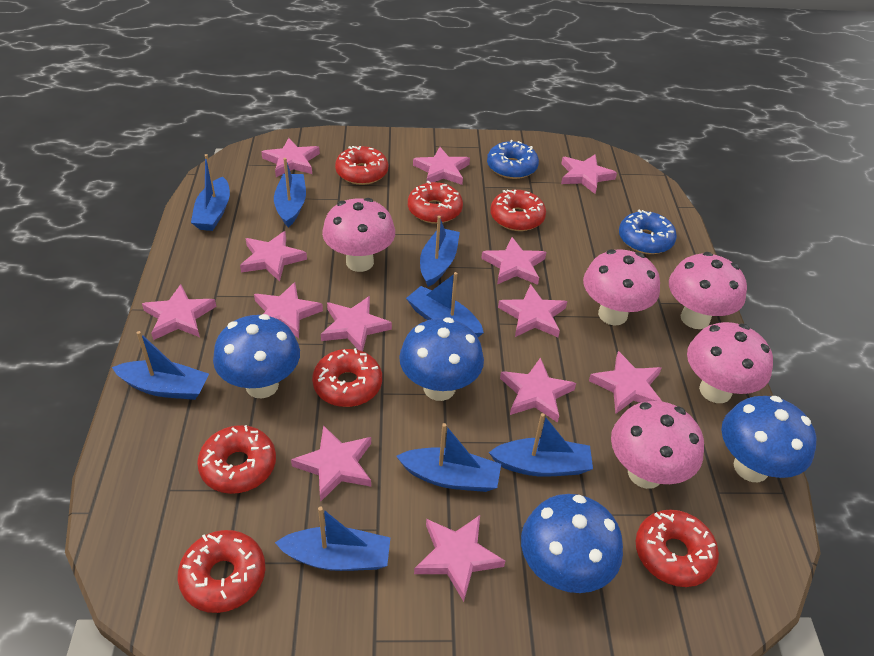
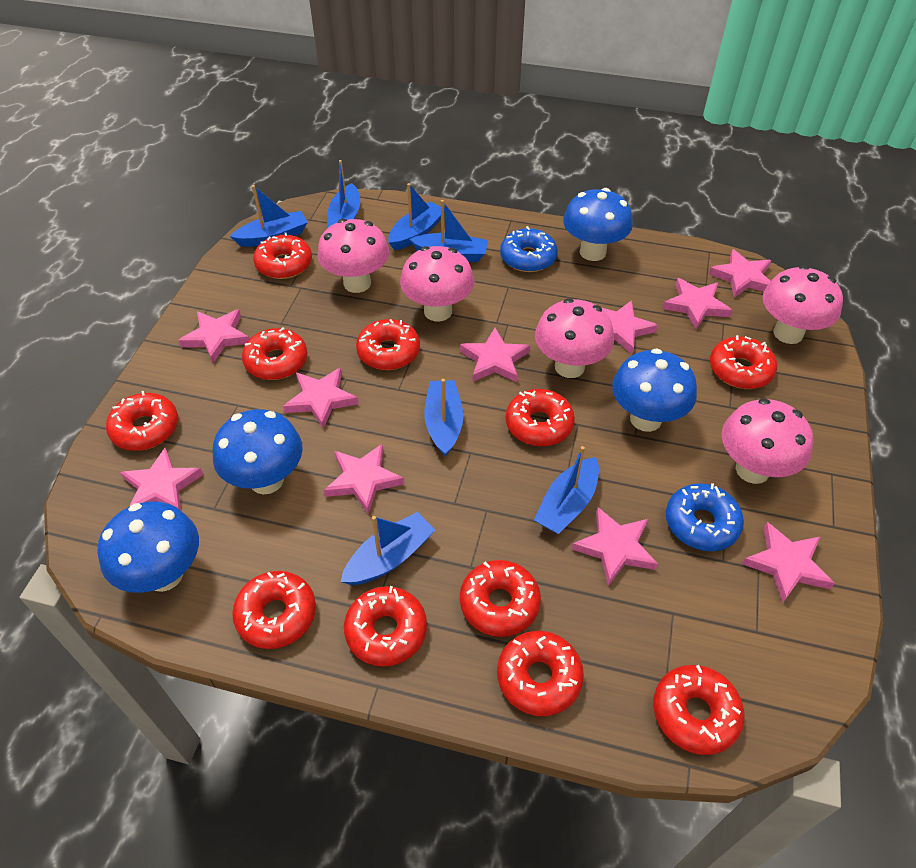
blue boat: 8 -> 7
pink star: 13 -> 10
red donut: 7 -> 11

